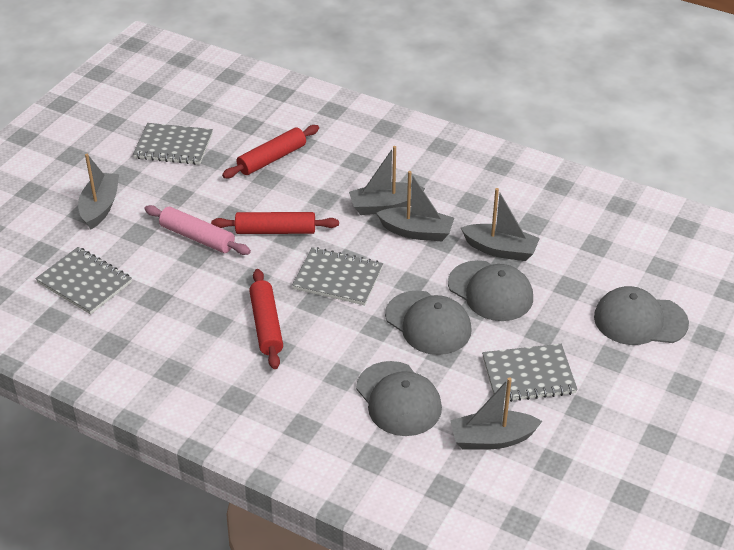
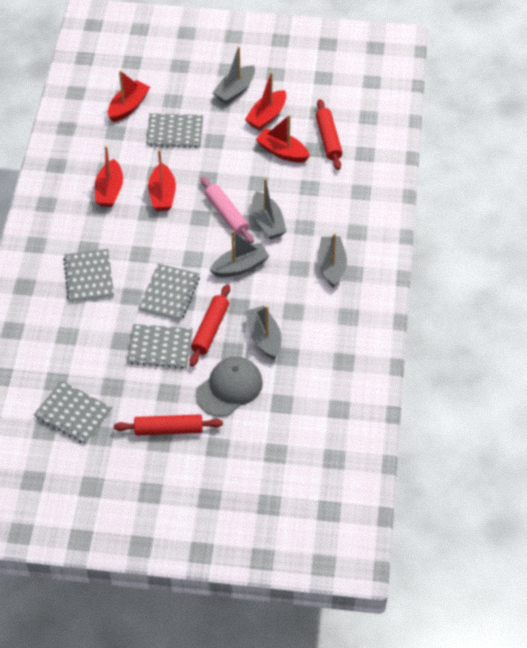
grey cap: 4 -> 1
grey notebook: 4 -> 5
red boat: 0 -> 5

